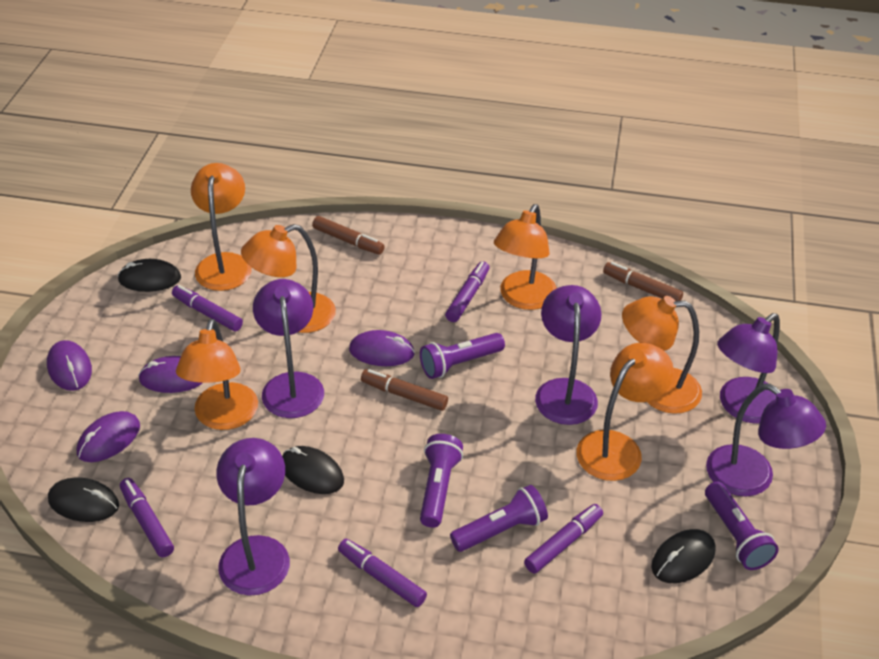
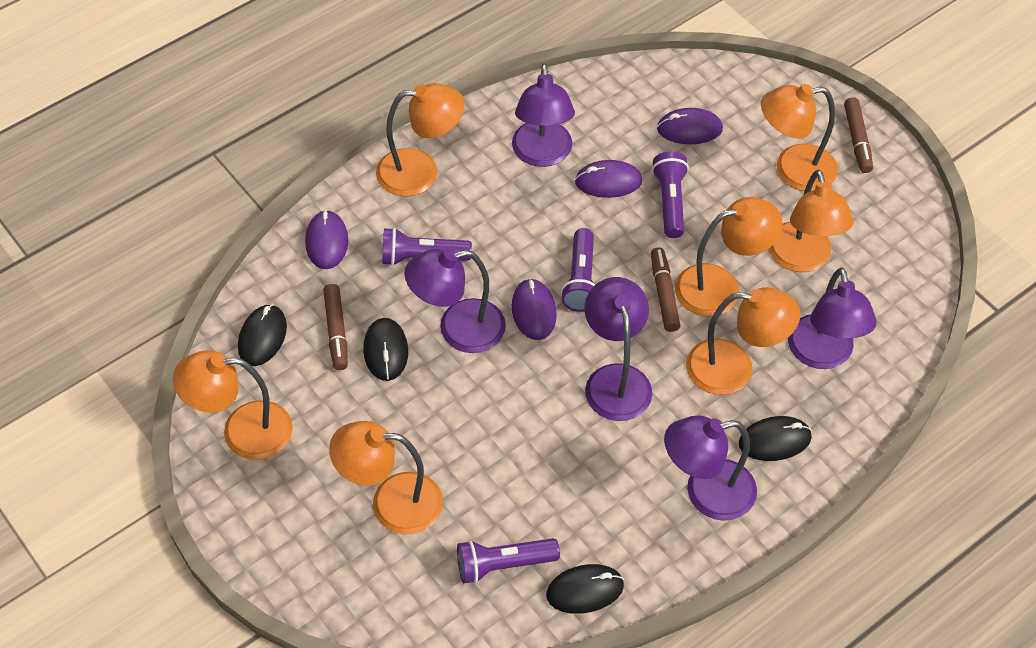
orange lamp: 6 -> 7
purple marker: 5 -> 0

